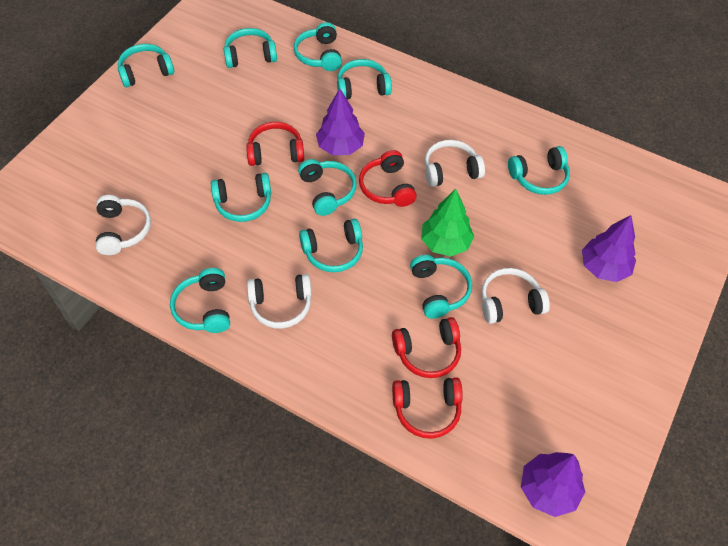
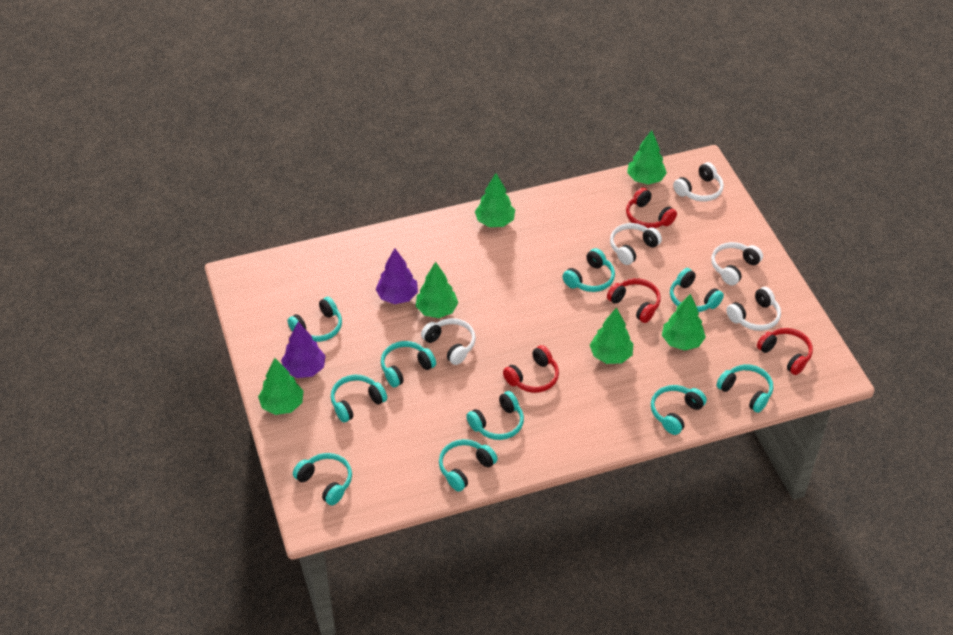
green tree: 1 -> 6
purple tree: 3 -> 2
white headphones: 4 -> 5

